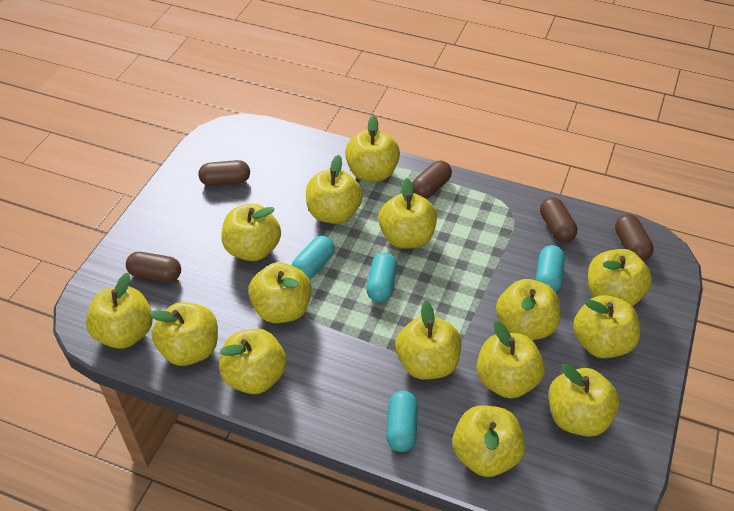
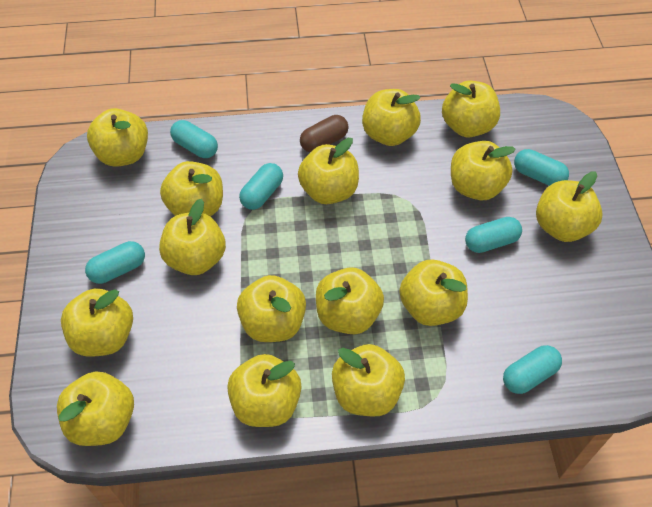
brown capsule: 5 -> 1
turquoise capsule: 4 -> 6

